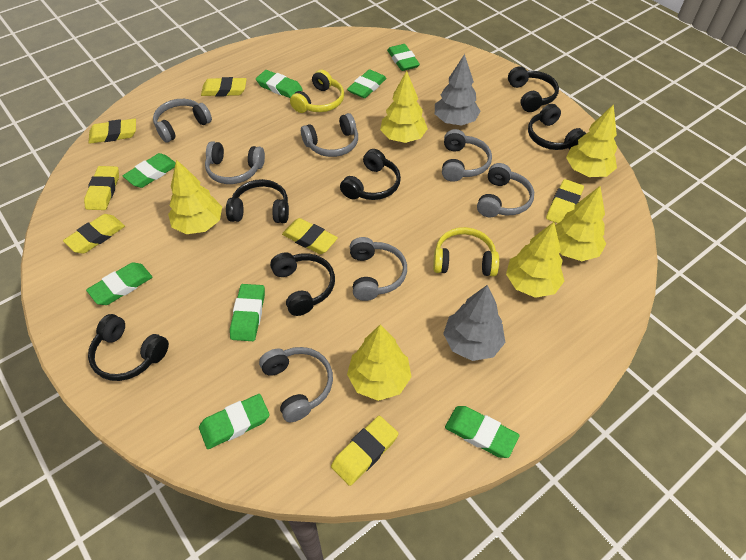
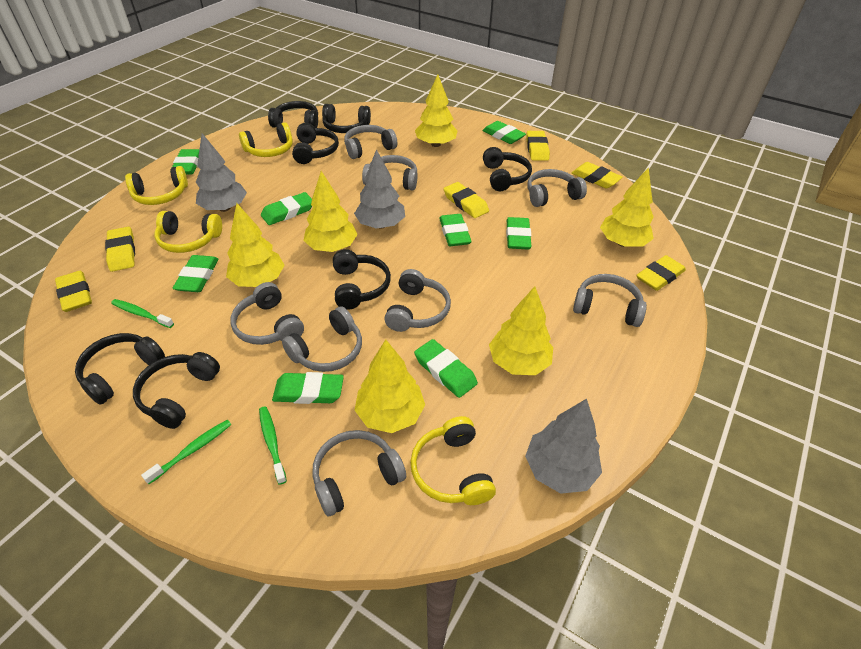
black headphones: 6 -> 7
green toothbrush: 0 -> 3
grey headphones: 7 -> 8
grey tree: 2 -> 3
yellow eraser: 7 -> 6
yellow headphones: 2 -> 4

